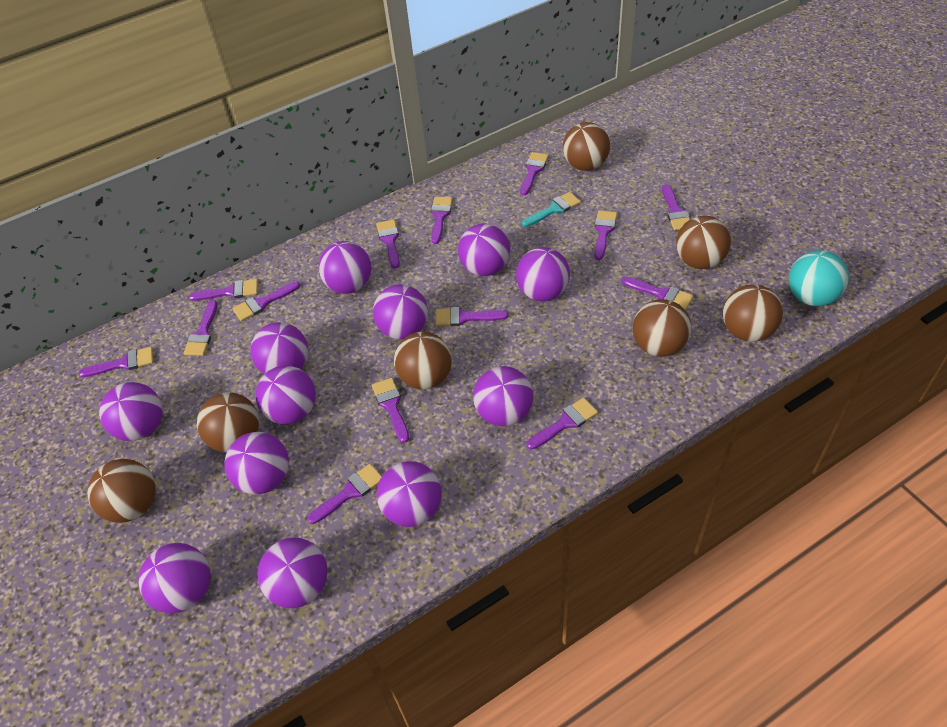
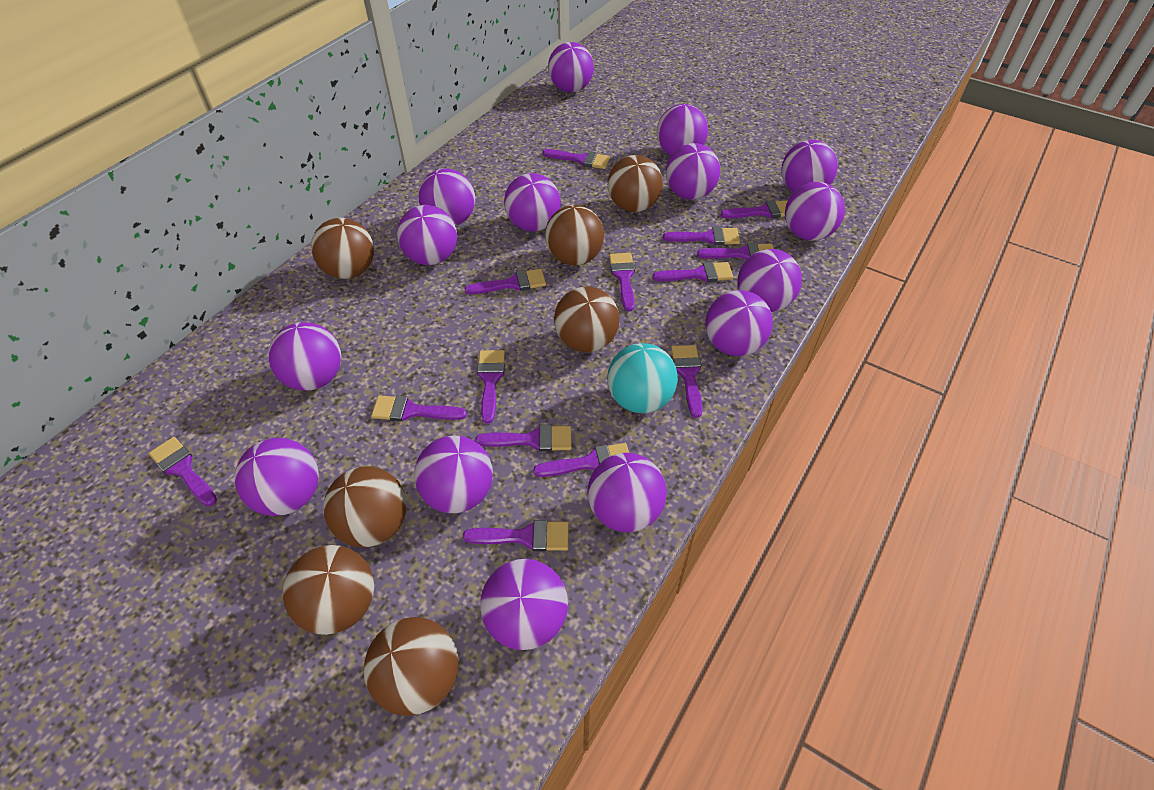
purple ball: 12 -> 15
turquoise brush: 1 -> 0

